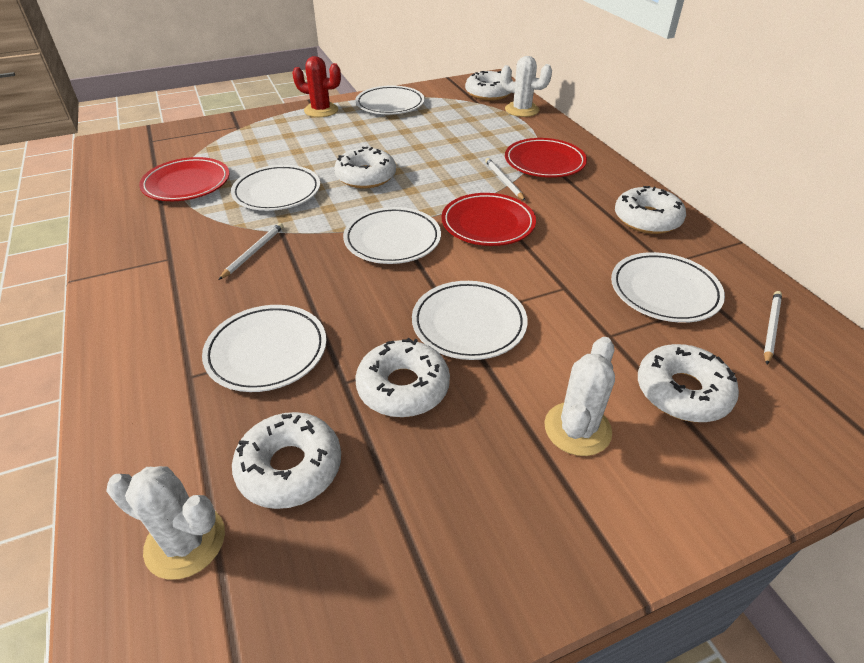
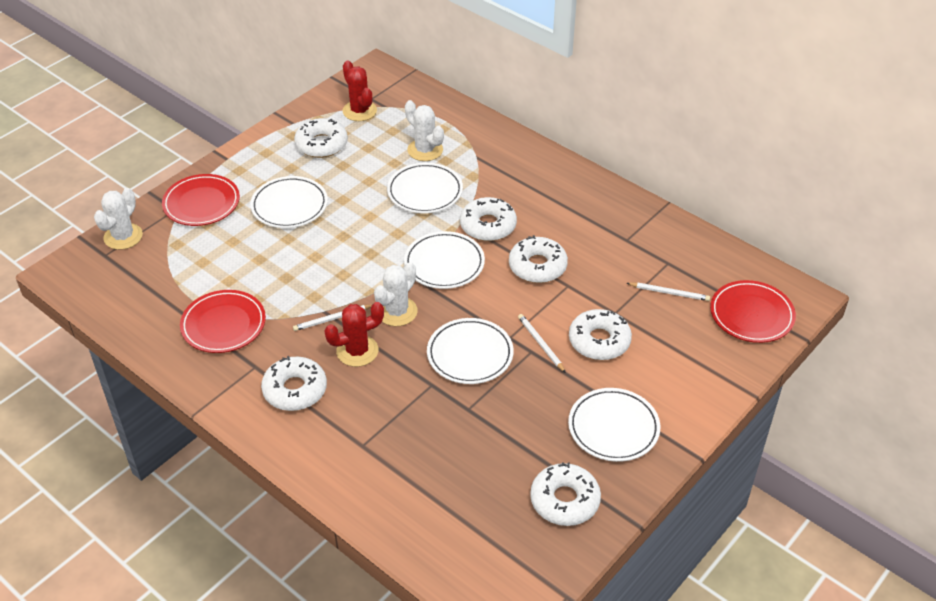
red cactus: 1 -> 2
white plate: 6 -> 5

